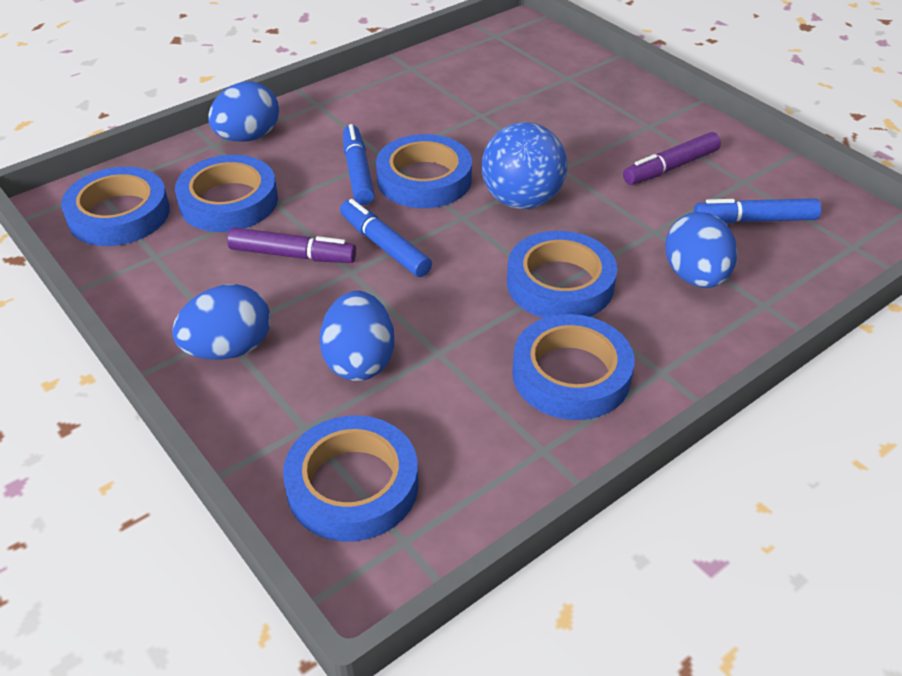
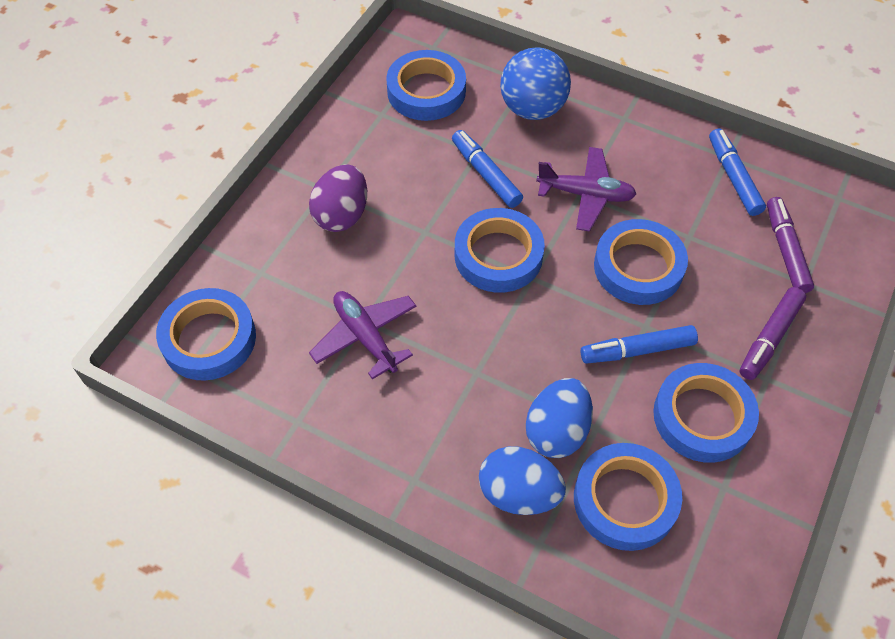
blue egg: 4 -> 2
purple egg: 0 -> 1
purple plane: 0 -> 2

